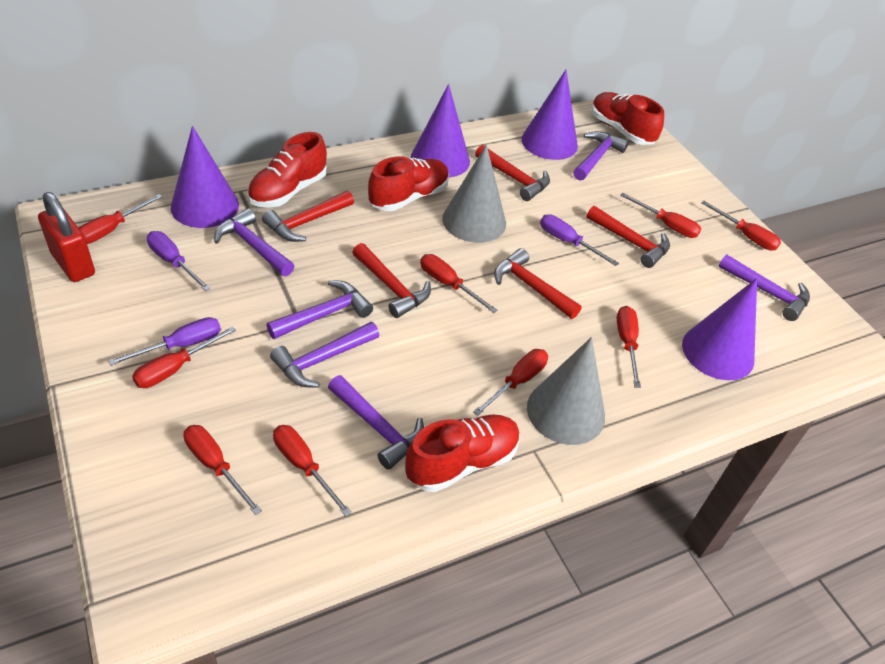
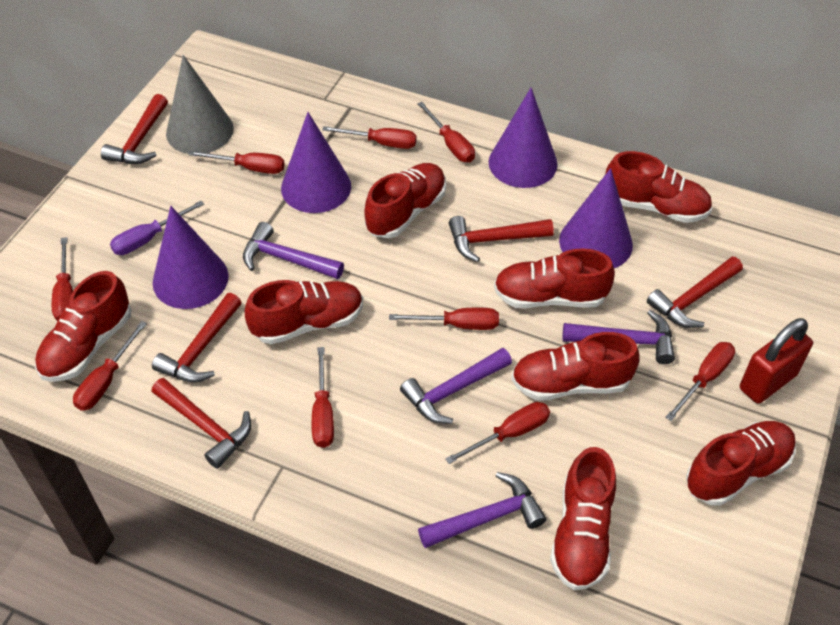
grey cone: 2 -> 1
purple hammer: 6 -> 4
purple screwdriver: 3 -> 1
red shoe: 4 -> 8

